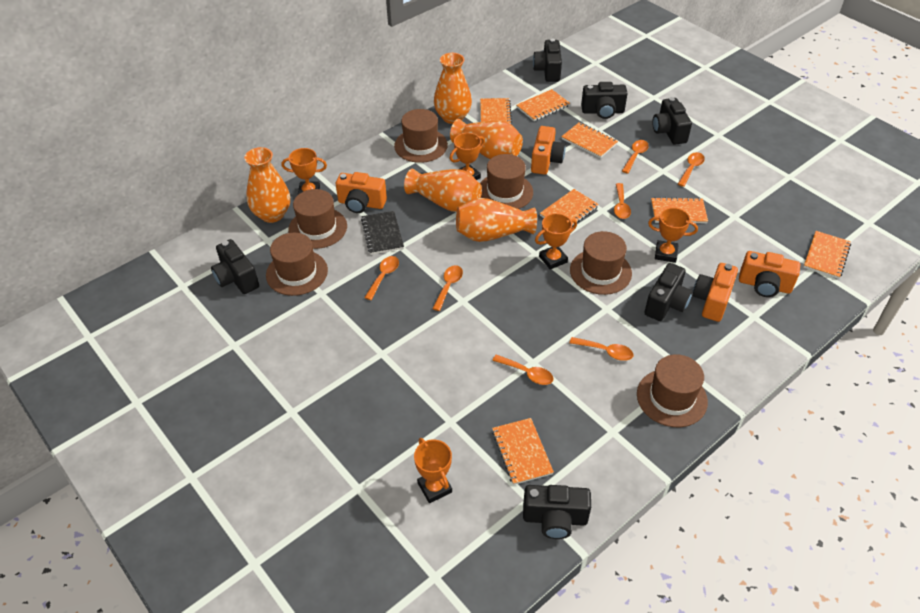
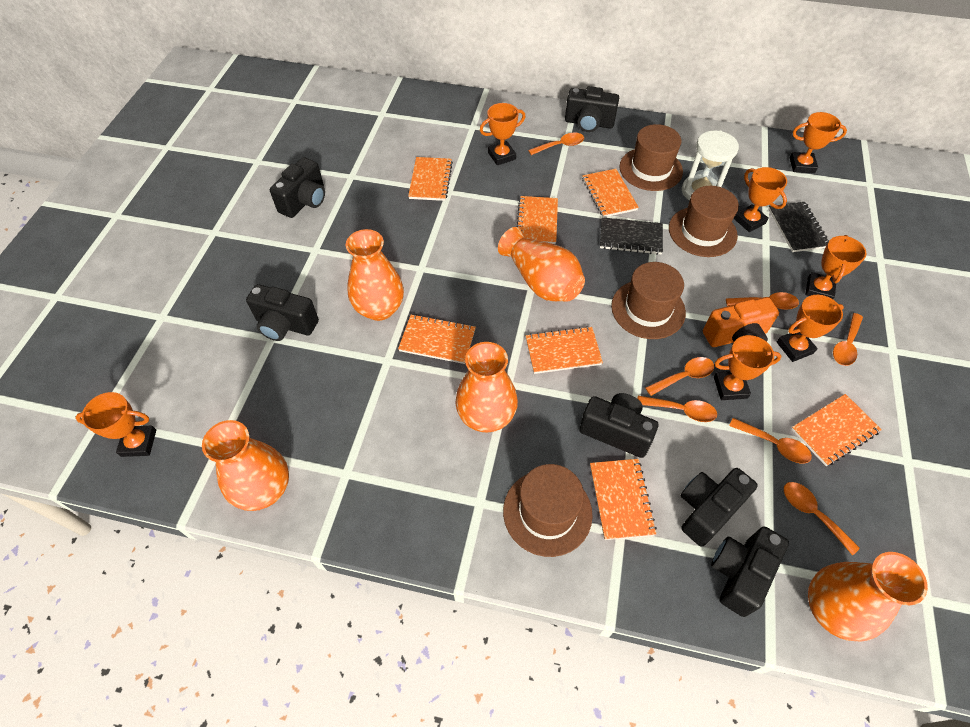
black notebook: 1 -> 2
brown hat: 6 -> 4
orange camera: 4 -> 1
orange trophy: 5 -> 7
white hourglass: 0 -> 1

